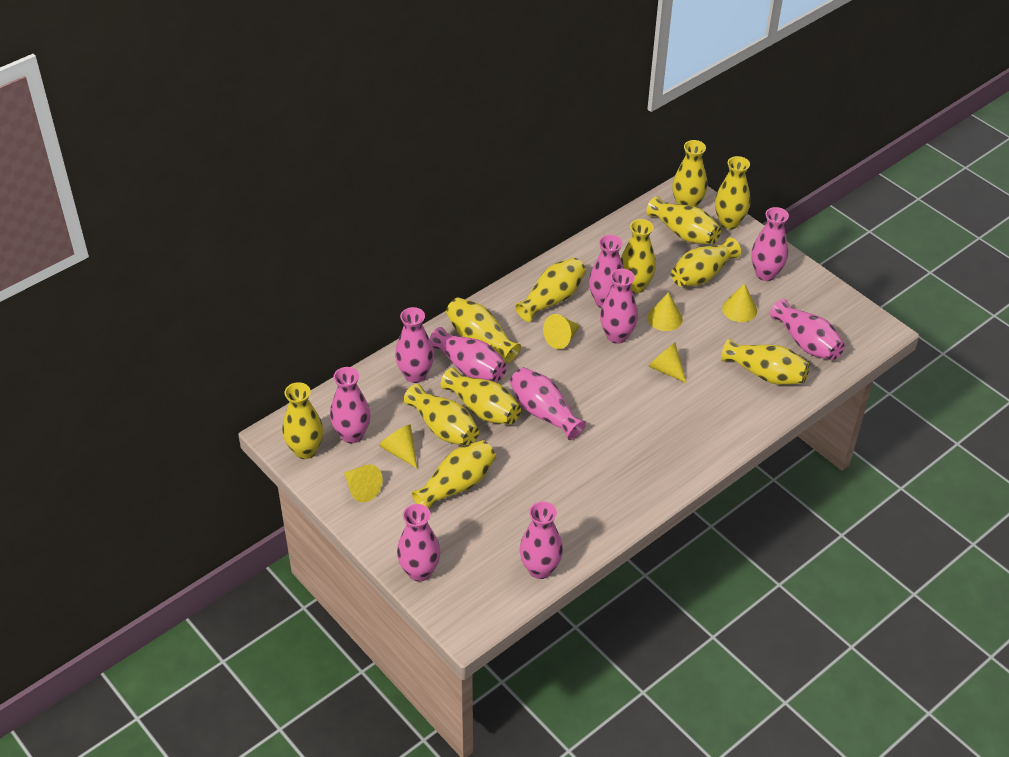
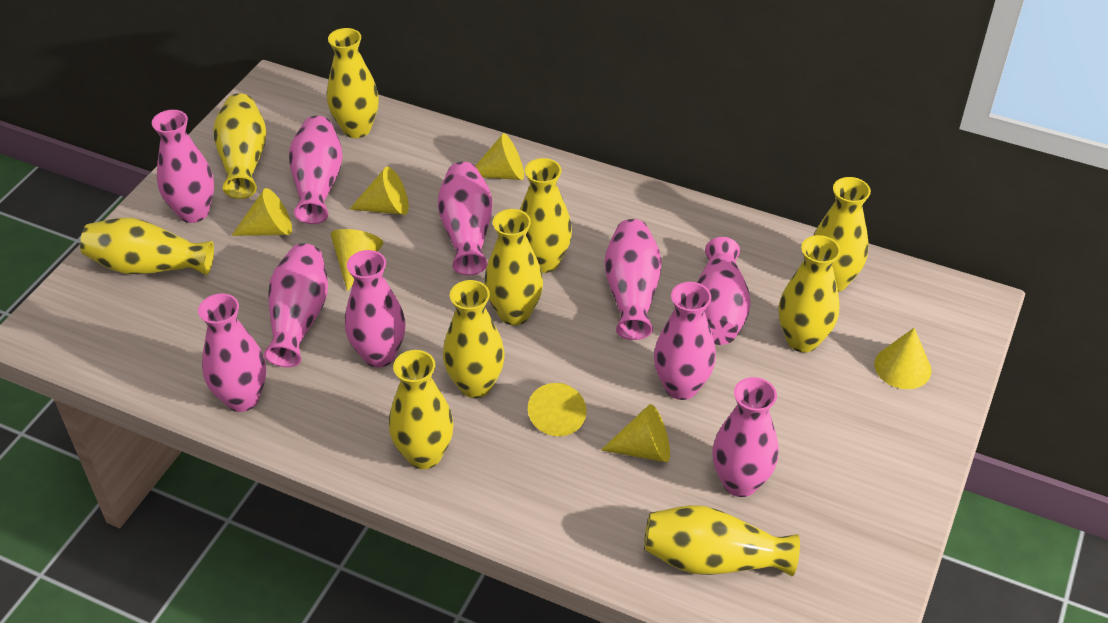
yellow cone: 6 -> 7
yellow vase: 12 -> 10

